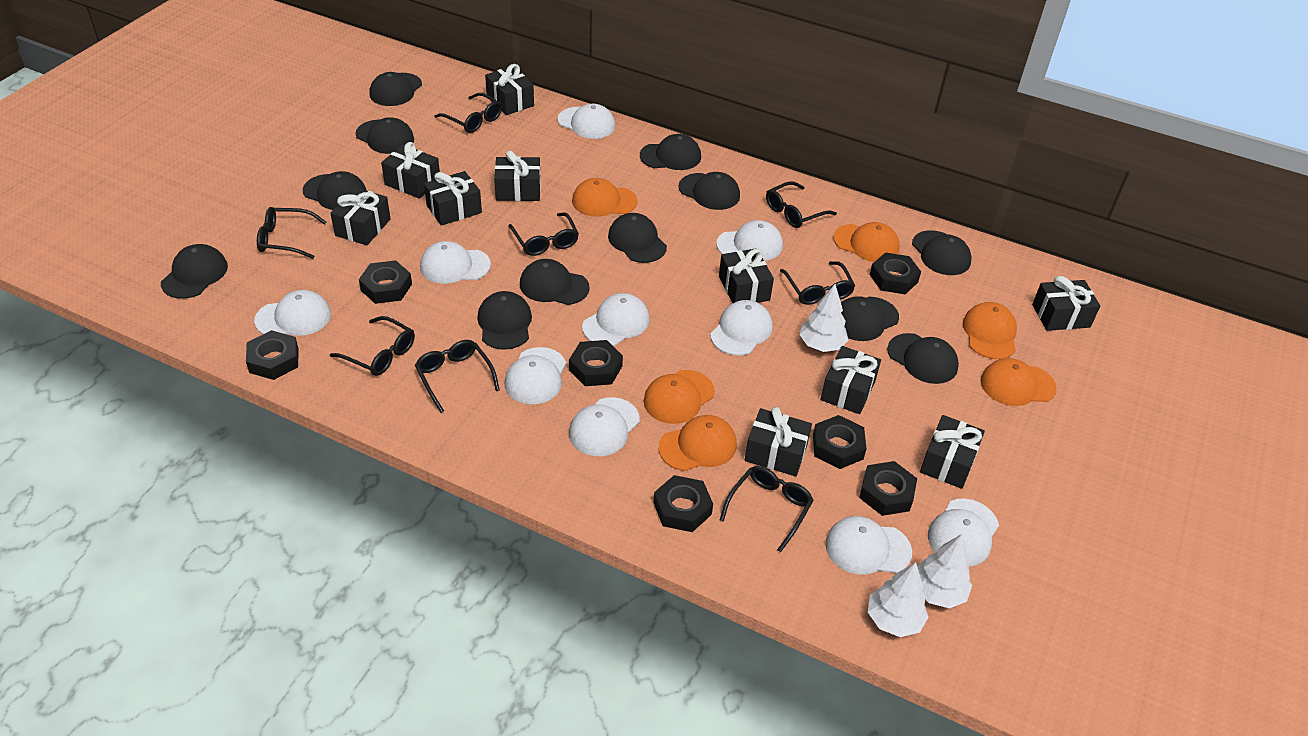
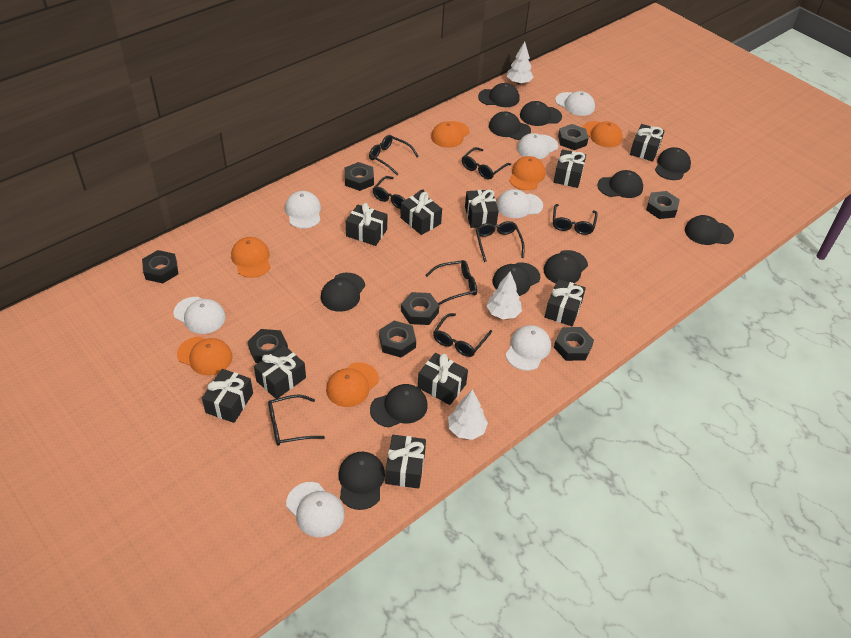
black cap: 12 -> 11
black nut: 7 -> 8
white cap: 10 -> 7

